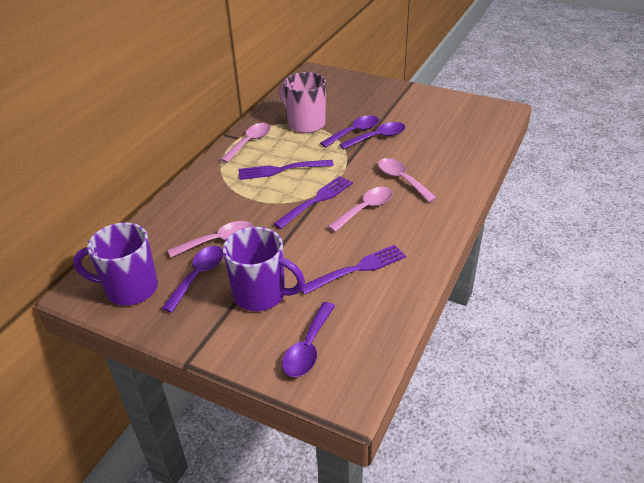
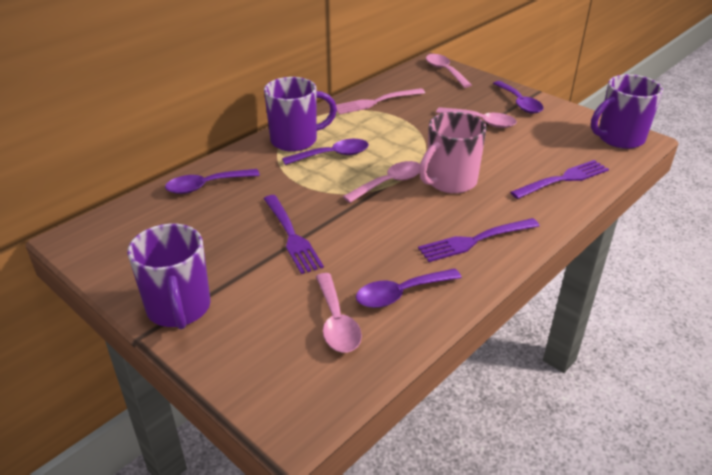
pink fork: 0 -> 1
purple mug: 2 -> 3

